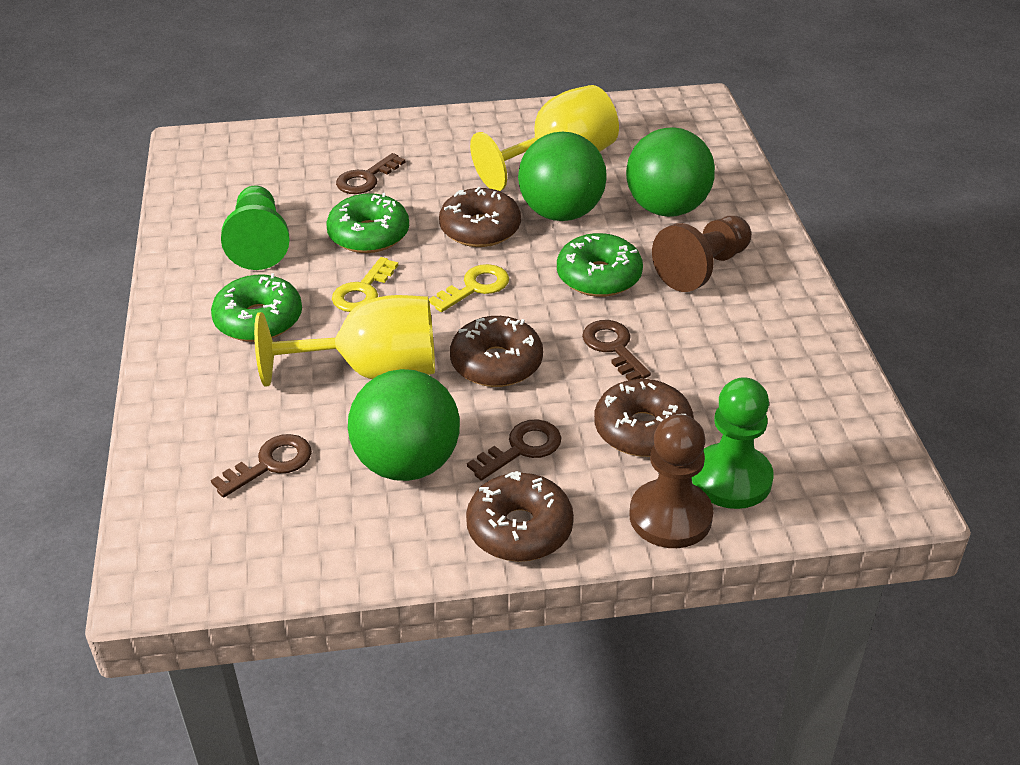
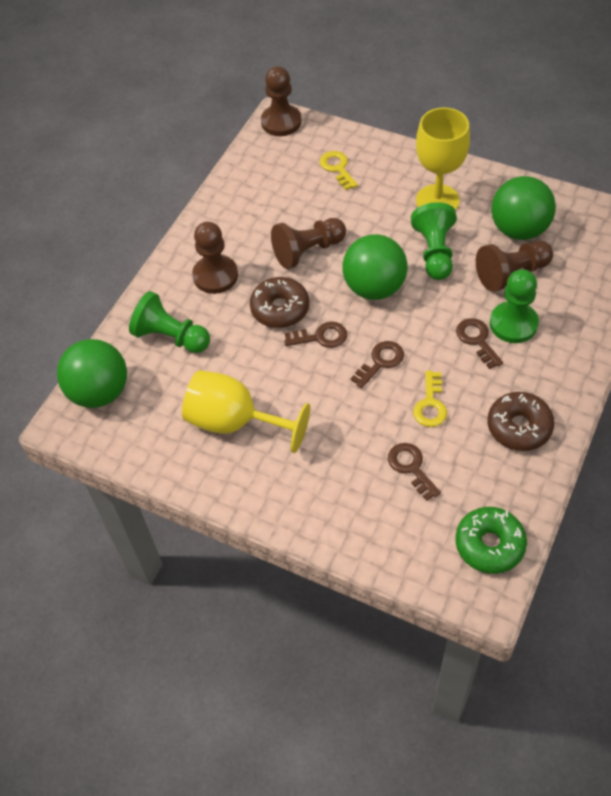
brown donut: 4 -> 2
brown pawn: 2 -> 4
green donut: 3 -> 1
green pawn: 2 -> 3

